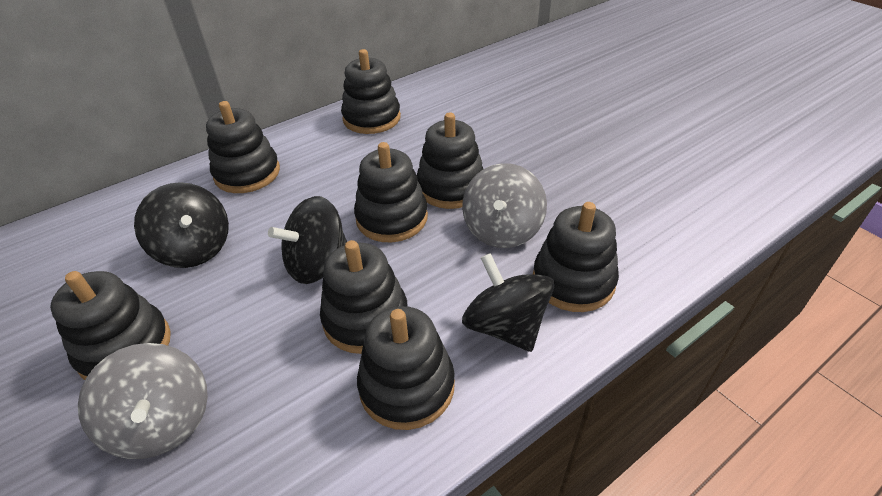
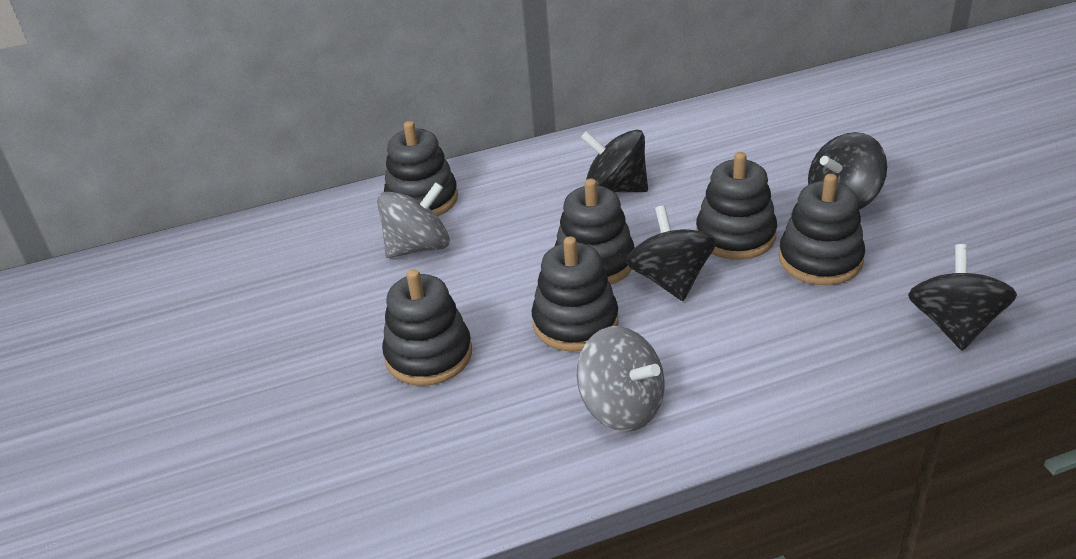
black spinning top: 3 -> 4
black stacking toy: 8 -> 6

